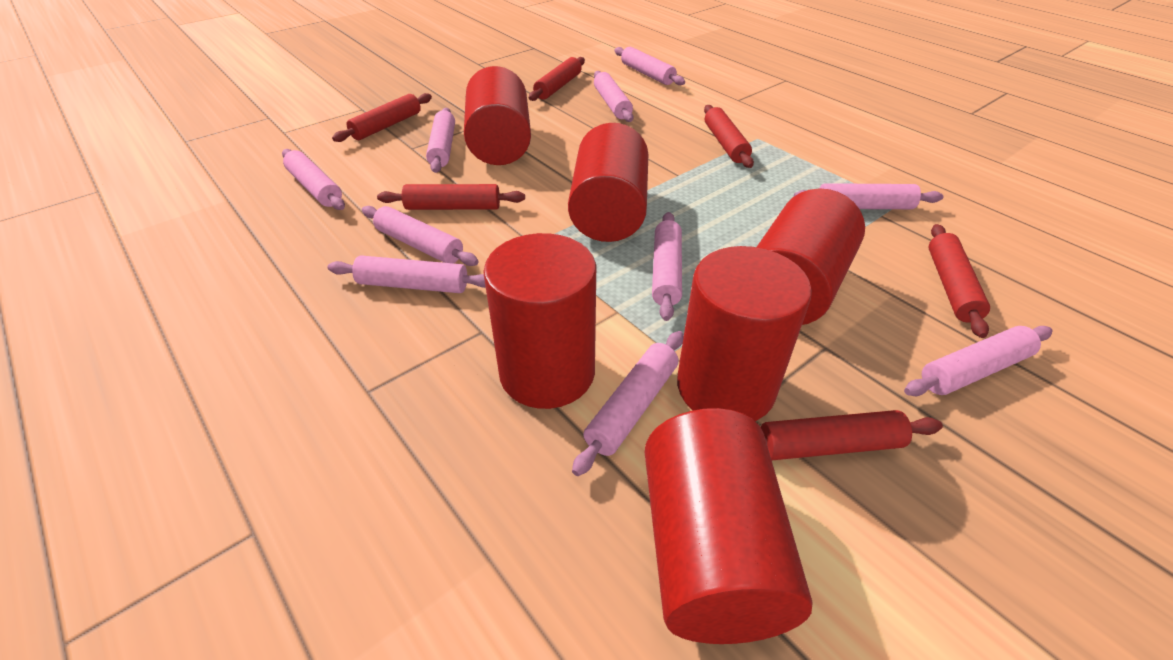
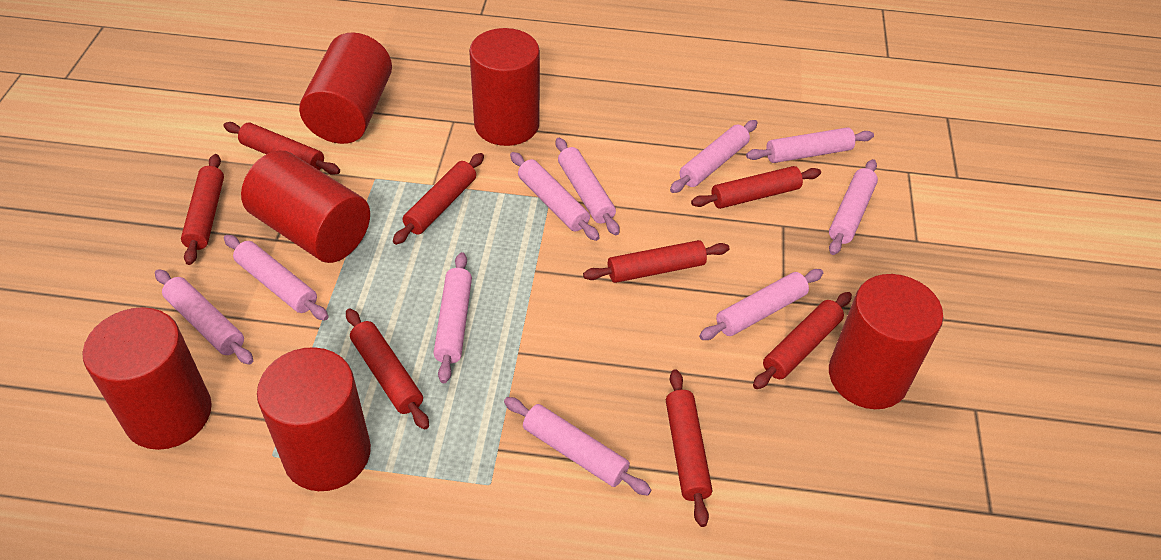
red rolling pin: 6 -> 8

